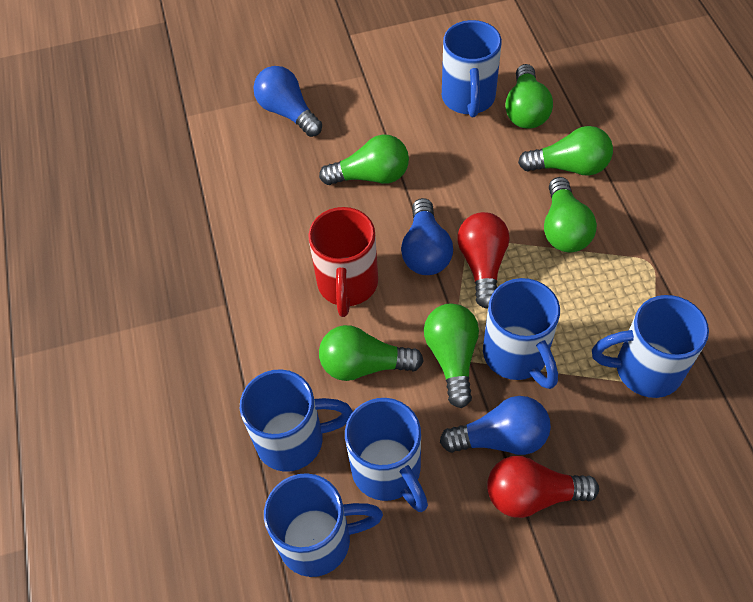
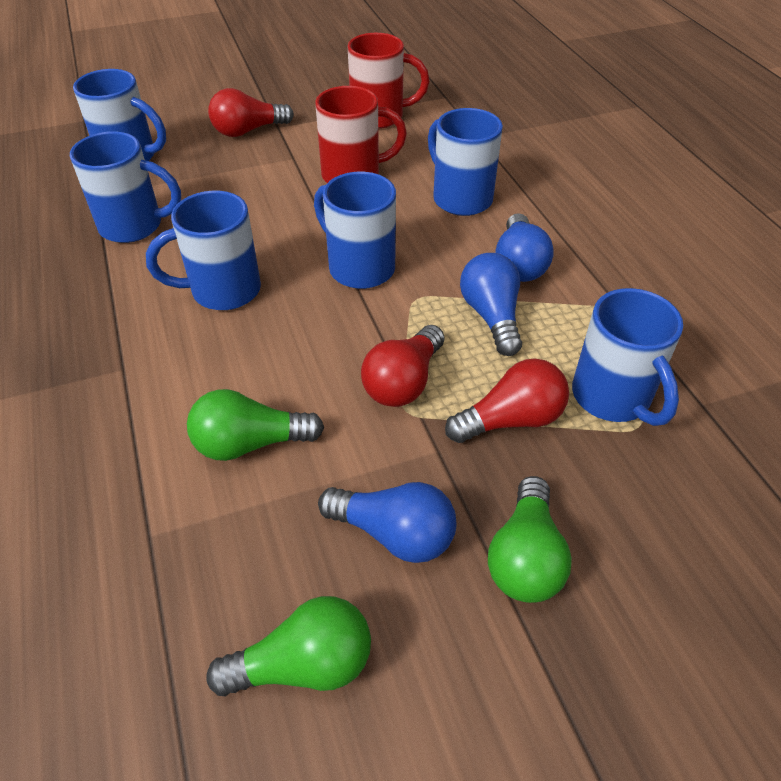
green light bulb: 6 -> 3
red light bulb: 2 -> 3
red mug: 1 -> 2

